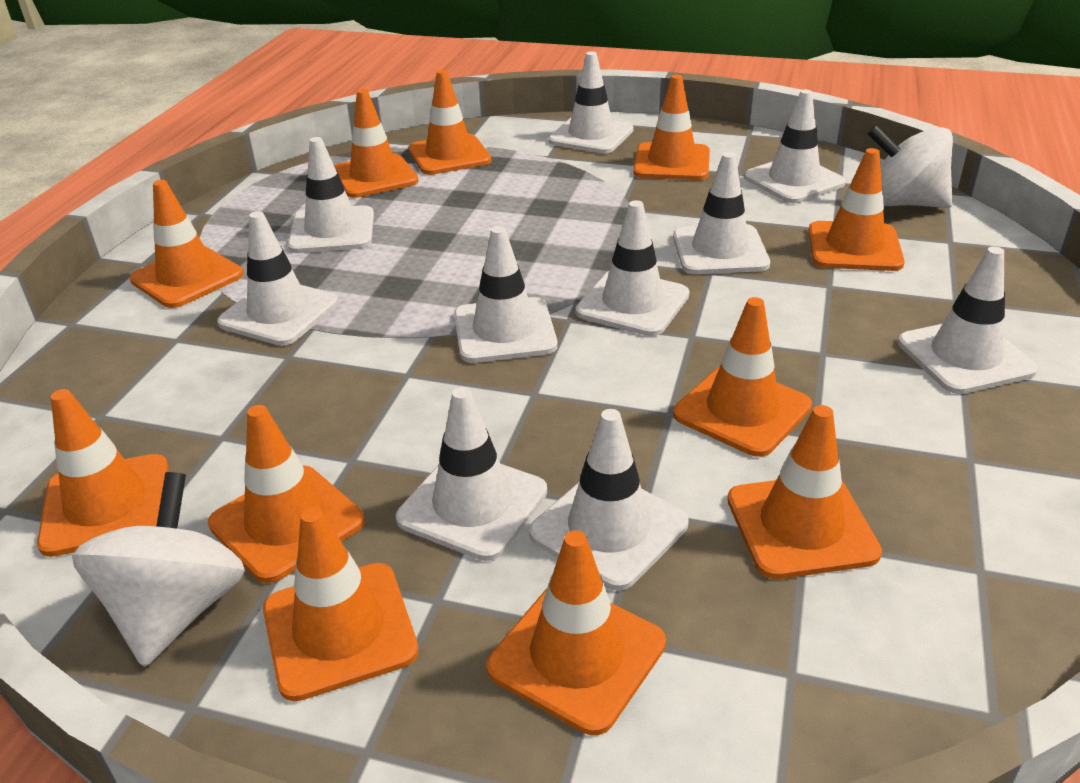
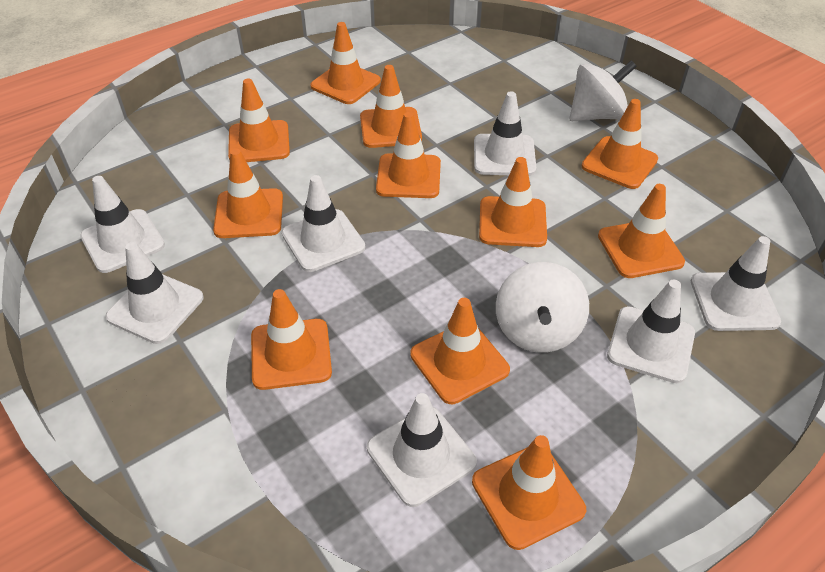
white traffic cone: 10 -> 7

